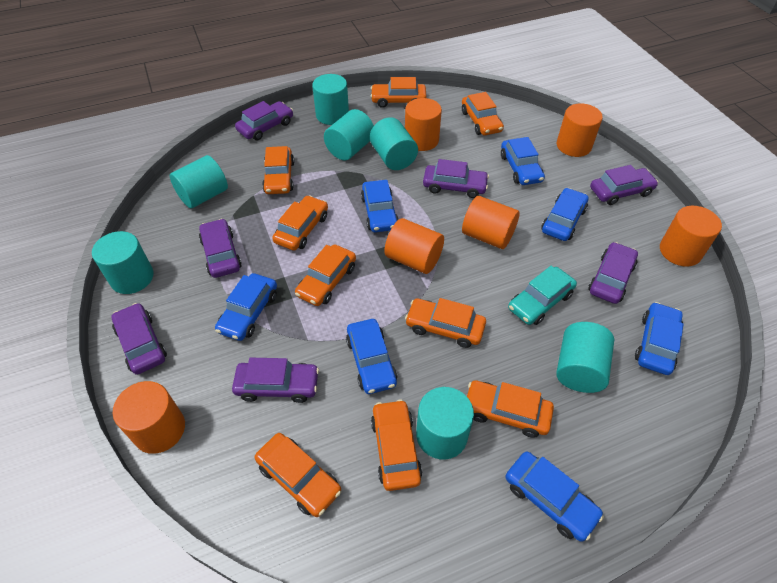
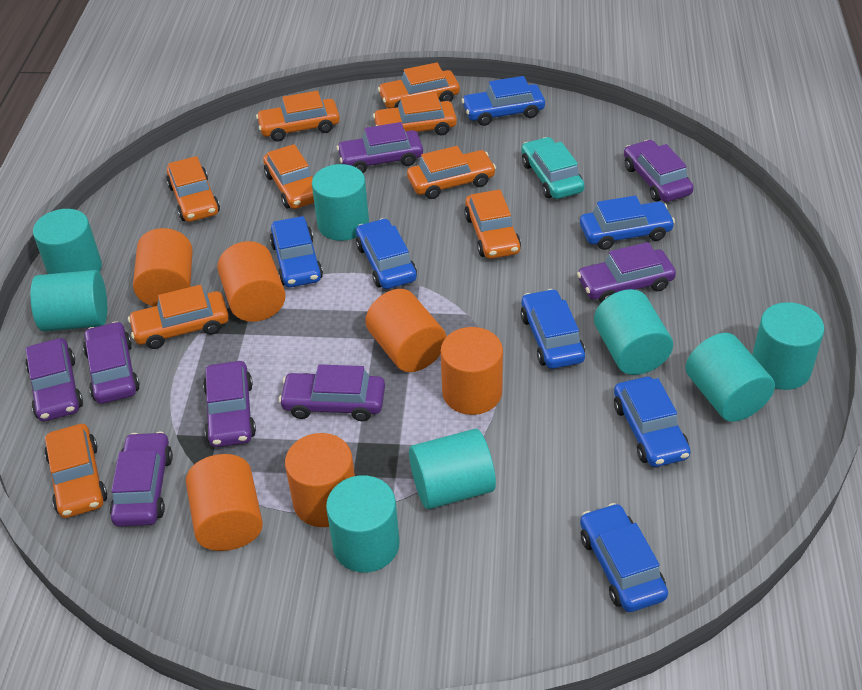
purple car: 7 -> 8
turquoise cylinder: 7 -> 8

